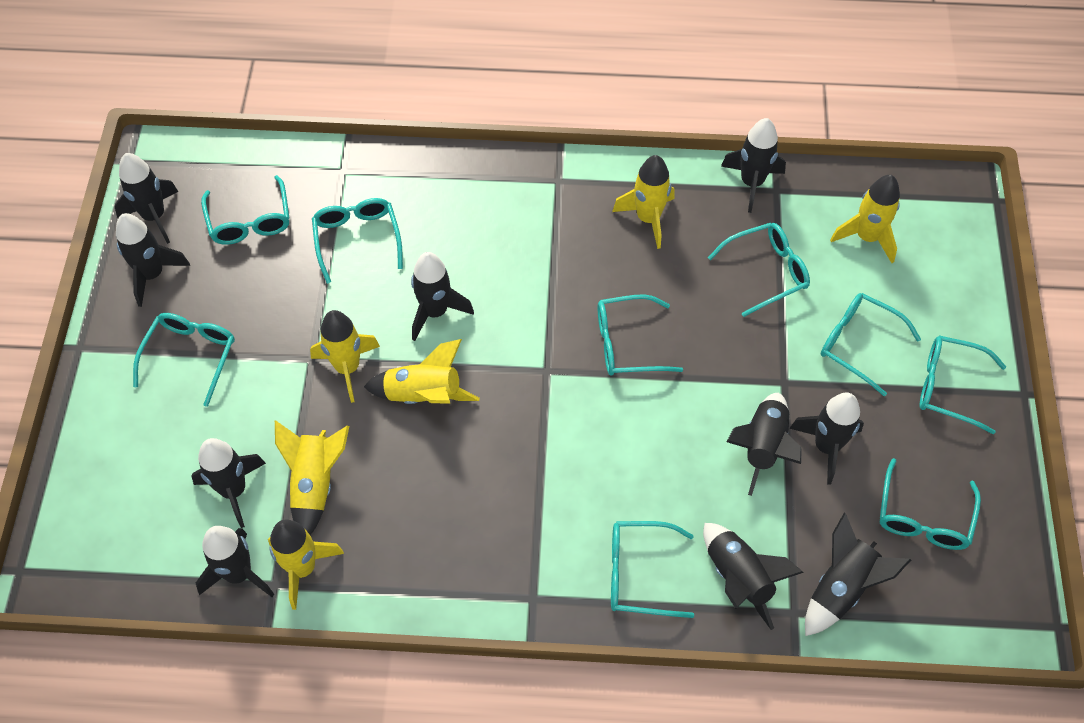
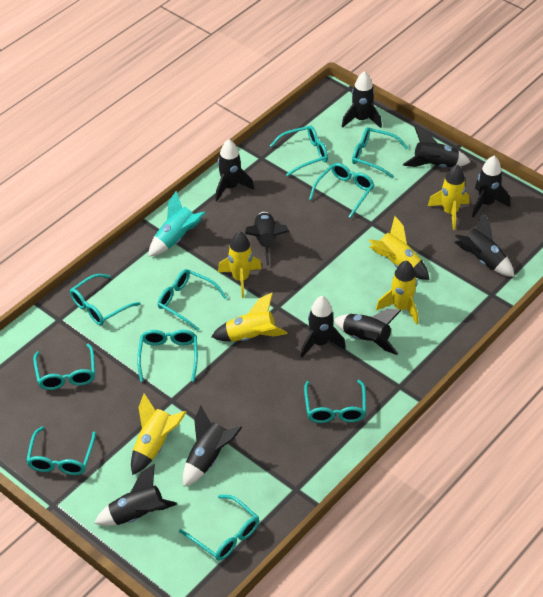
turquoise glasses: 9 -> 10
turquoise rocket: 0 -> 1

